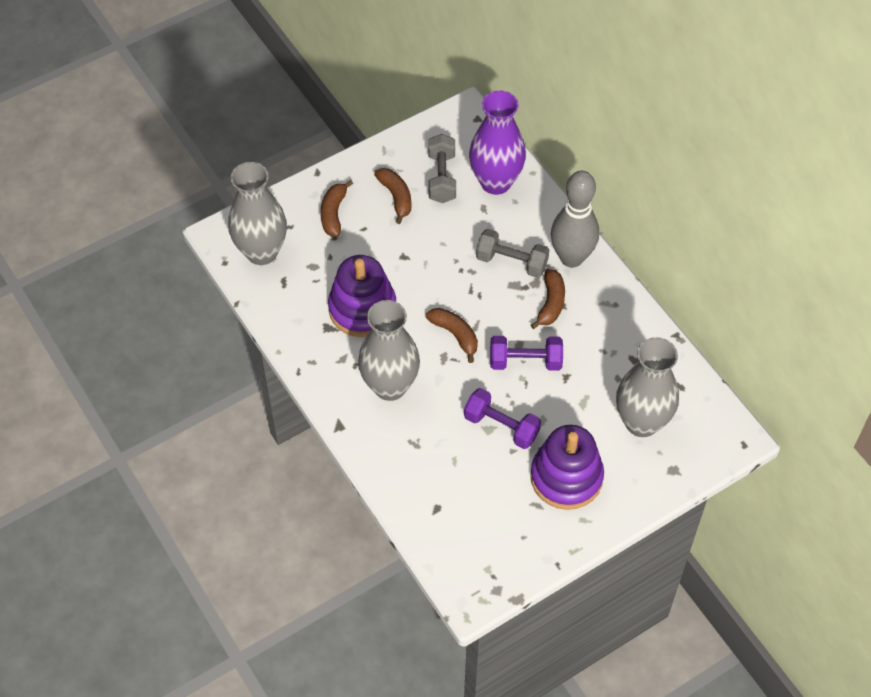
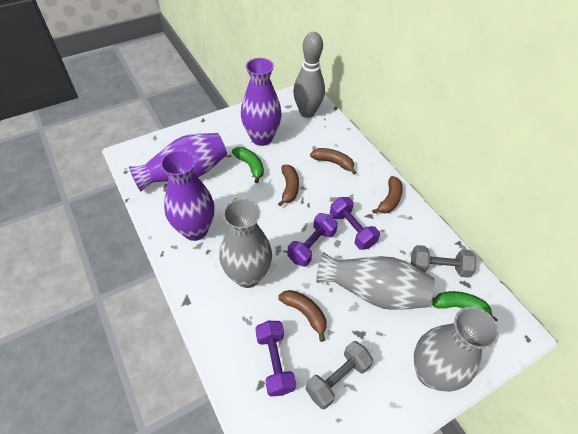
green banana: 0 -> 2
purple dumbbell: 2 -> 3
purple stacking toy: 2 -> 0
purple vase: 1 -> 3

